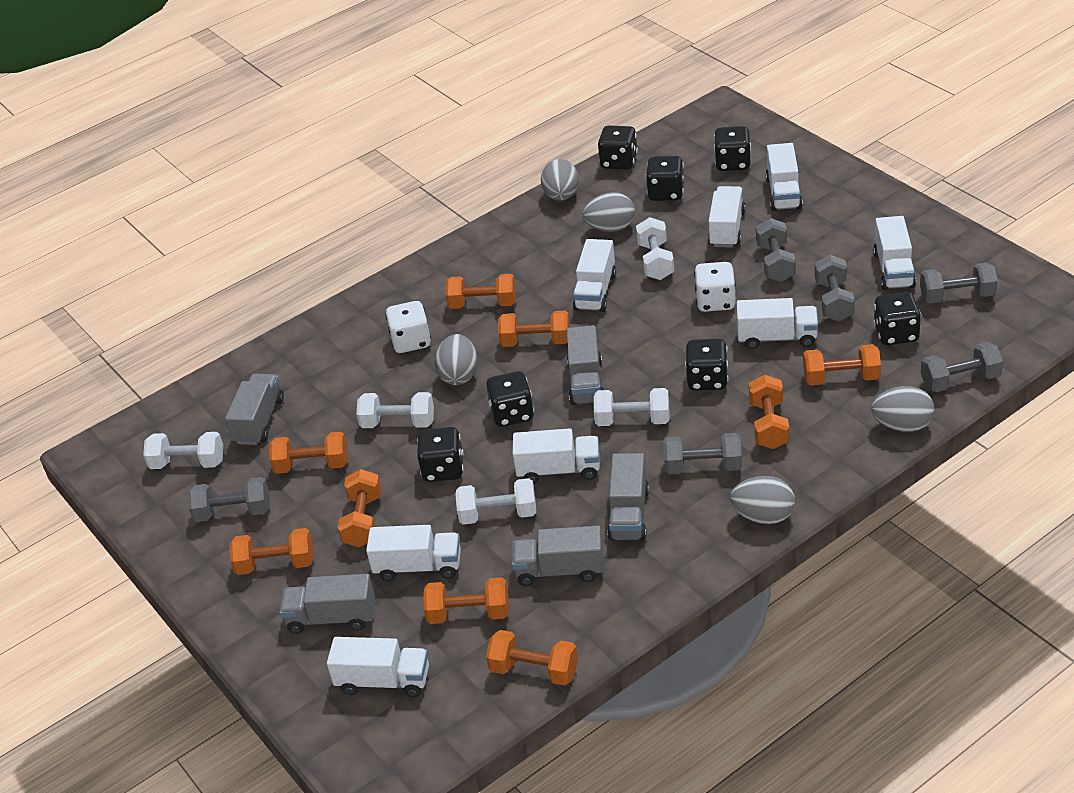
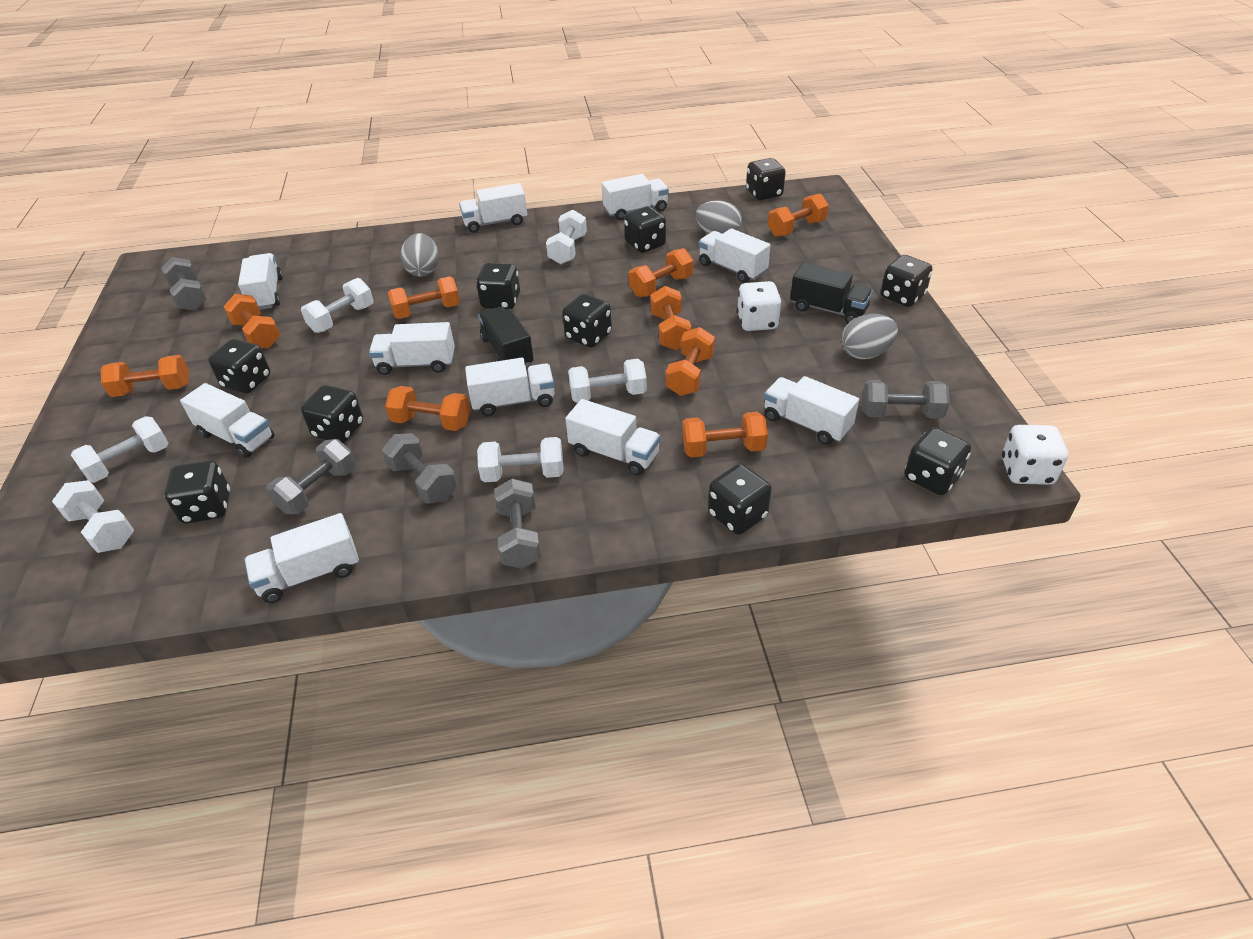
black dice: 7 -> 10
black truck: 0 -> 2
grey dumbbell: 6 -> 5
grey egg: 5 -> 3
grey truck: 5 -> 0
white dumbbell: 5 -> 6
white truck: 8 -> 10

